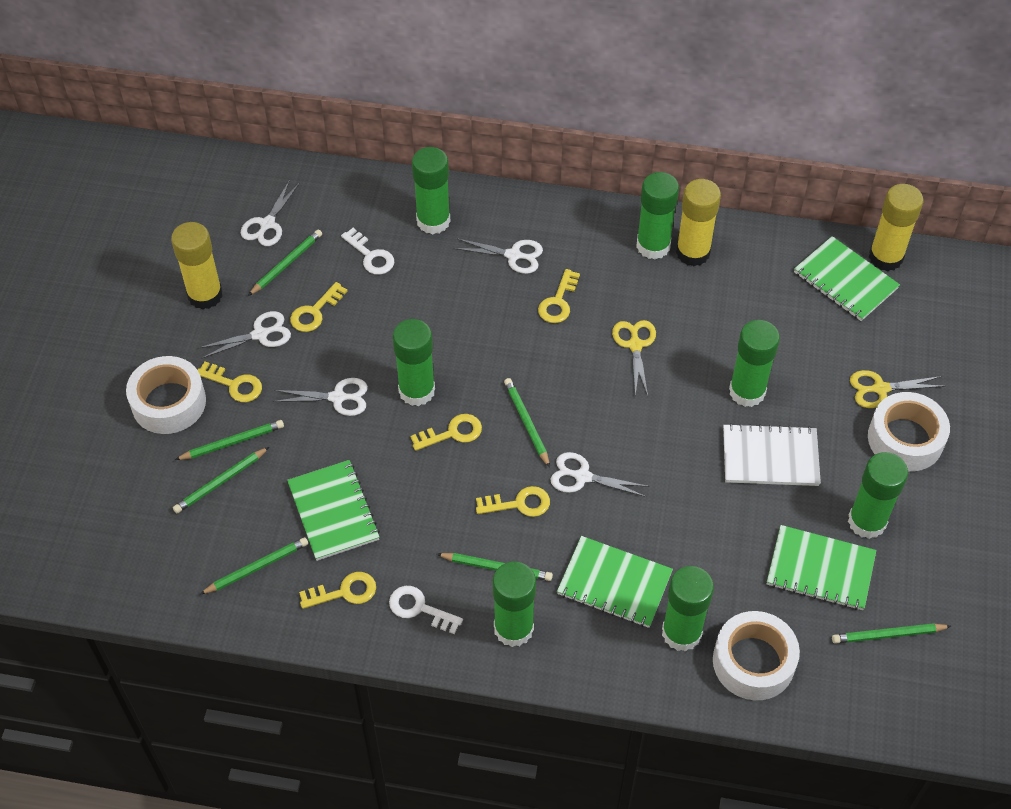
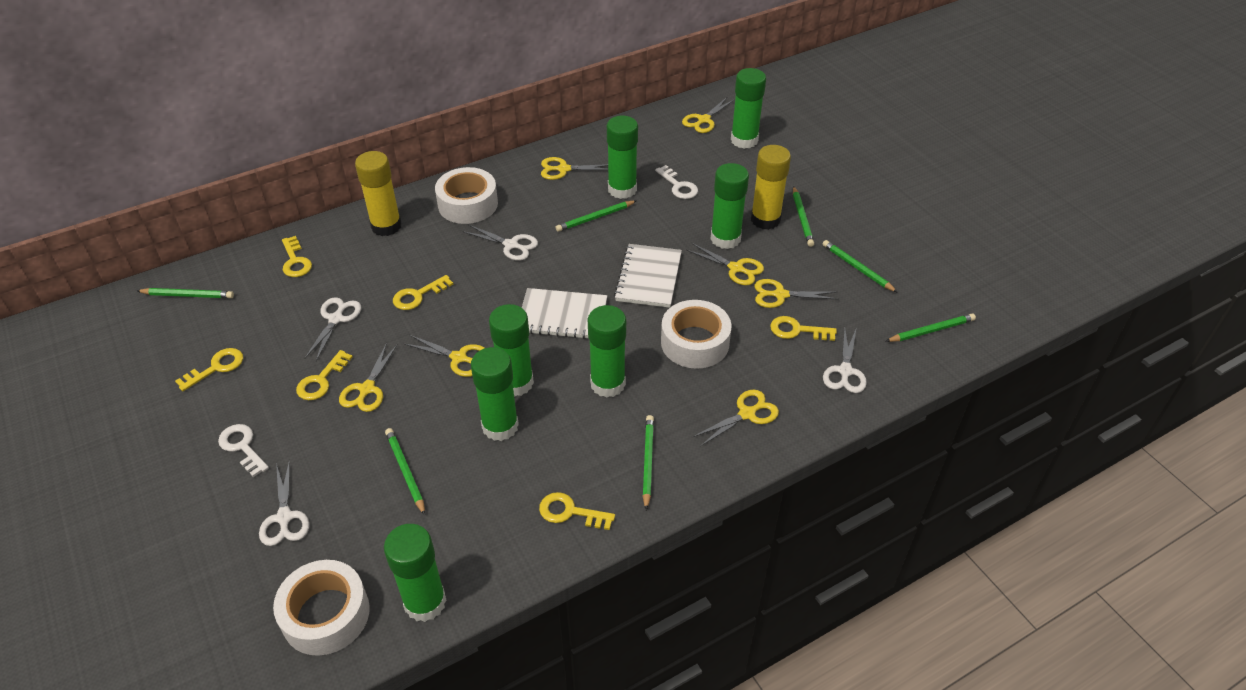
green notebook: 4 -> 0
white notebook: 1 -> 2
white scissors: 5 -> 4
yellow glue stick: 3 -> 2
yellow scissors: 2 -> 7

